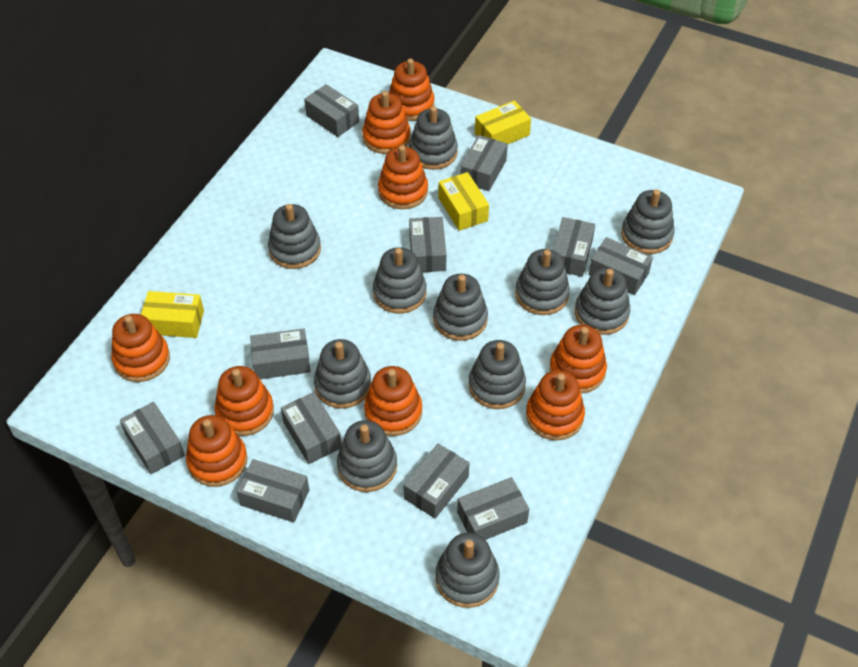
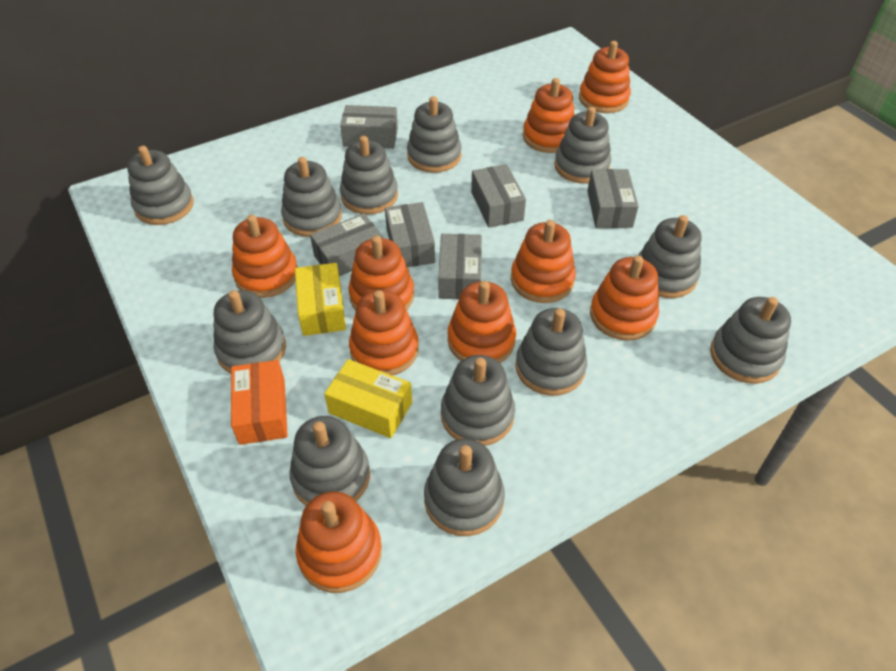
grey box: 11 -> 6
grey stacking toy: 11 -> 12
orange box: 0 -> 1
yellow box: 3 -> 2

